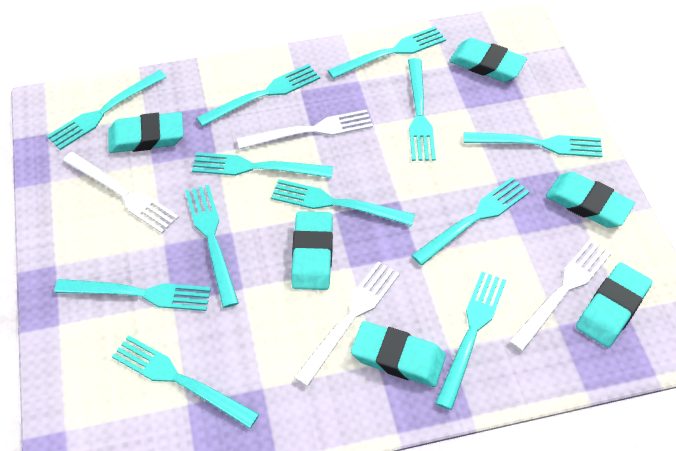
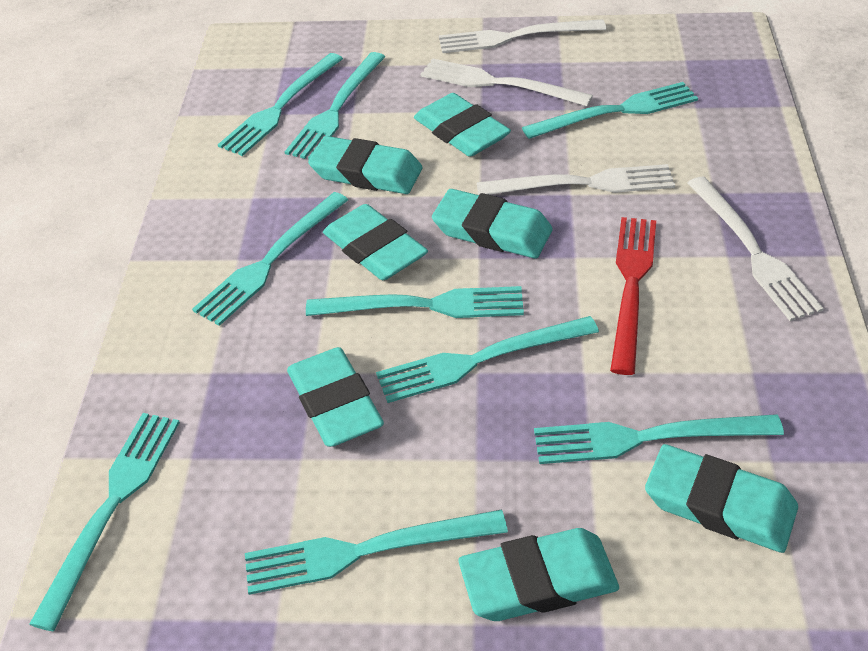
red fork: 0 -> 1
turquoise eraser: 6 -> 7
turquoise fork: 12 -> 9

